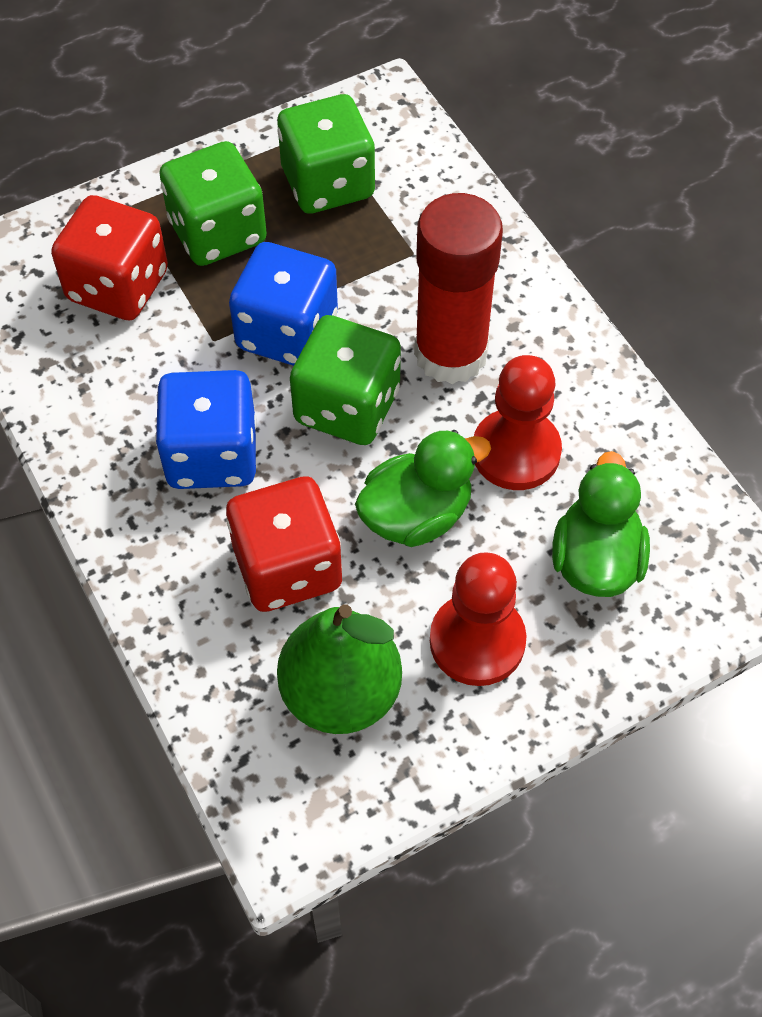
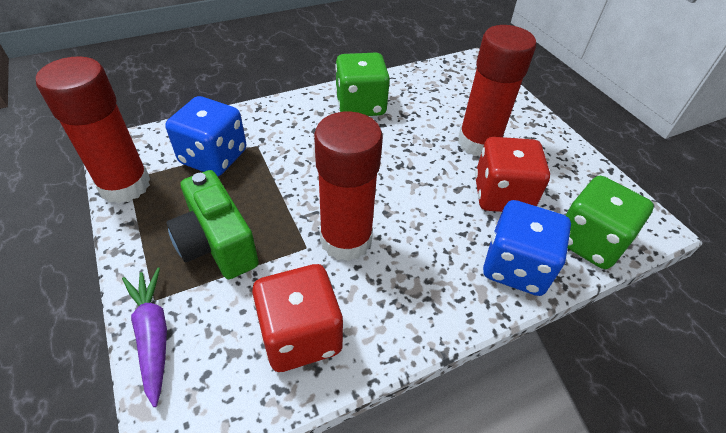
green camera: 0 -> 1
green dice: 3 -> 2
green duck: 2 -> 0
green pear: 1 -> 0
purple carrot: 0 -> 1
red glue stick: 1 -> 3
red pawn: 2 -> 0

